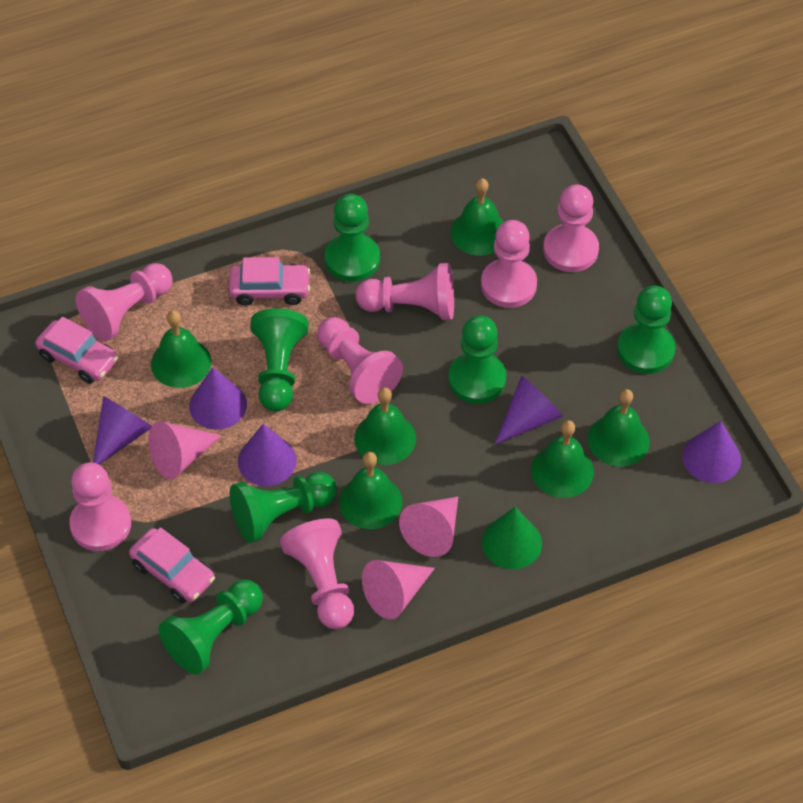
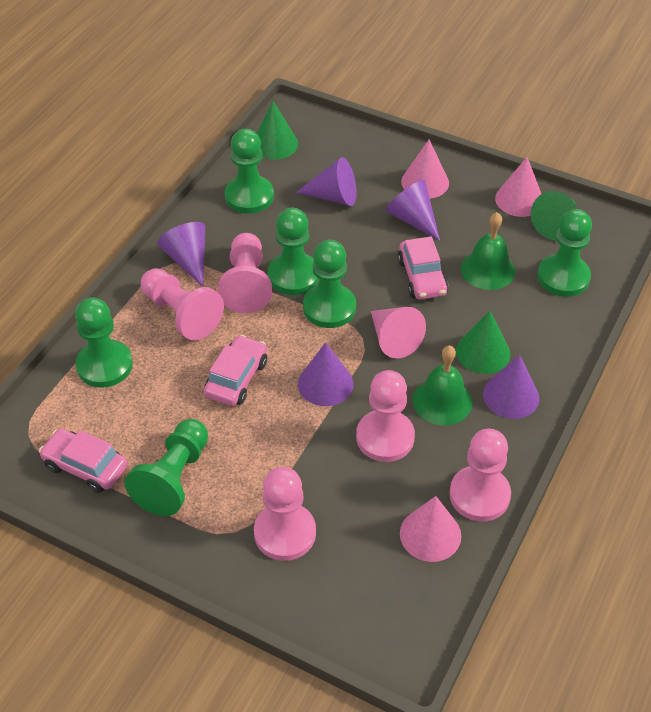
green bell: 6 -> 2
green cone: 1 -> 3
pink cone: 3 -> 4
pink pawn: 7 -> 5

